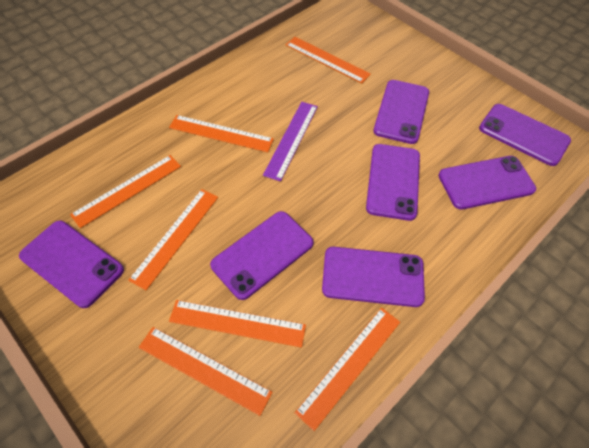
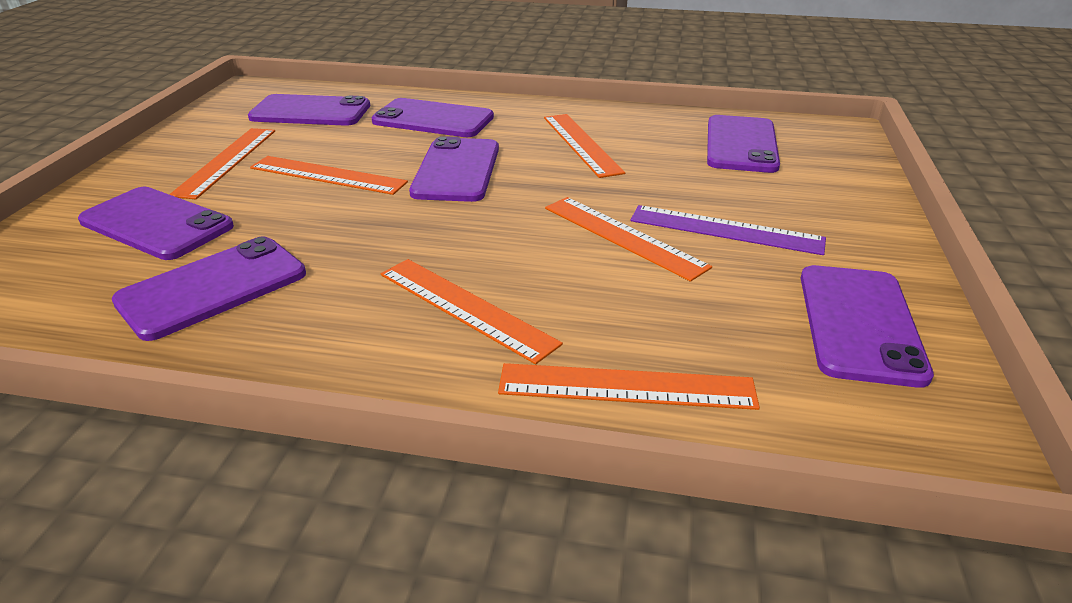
orange ruler: 7 -> 6

